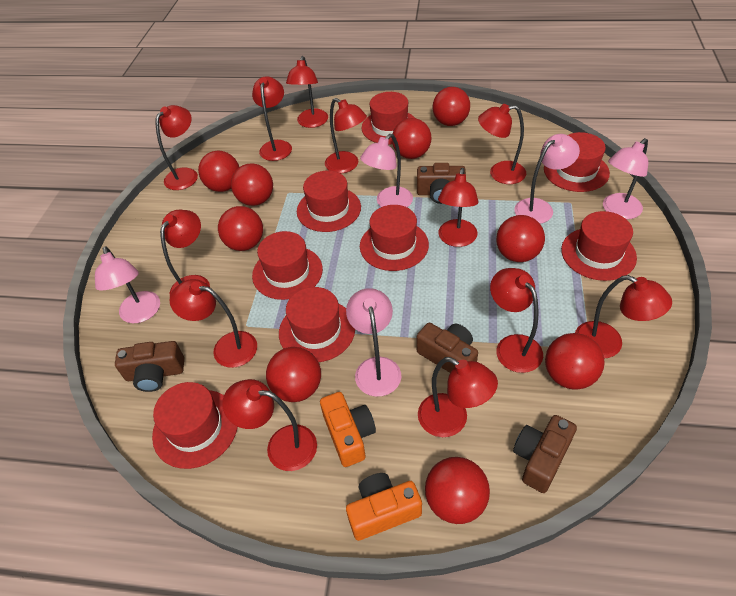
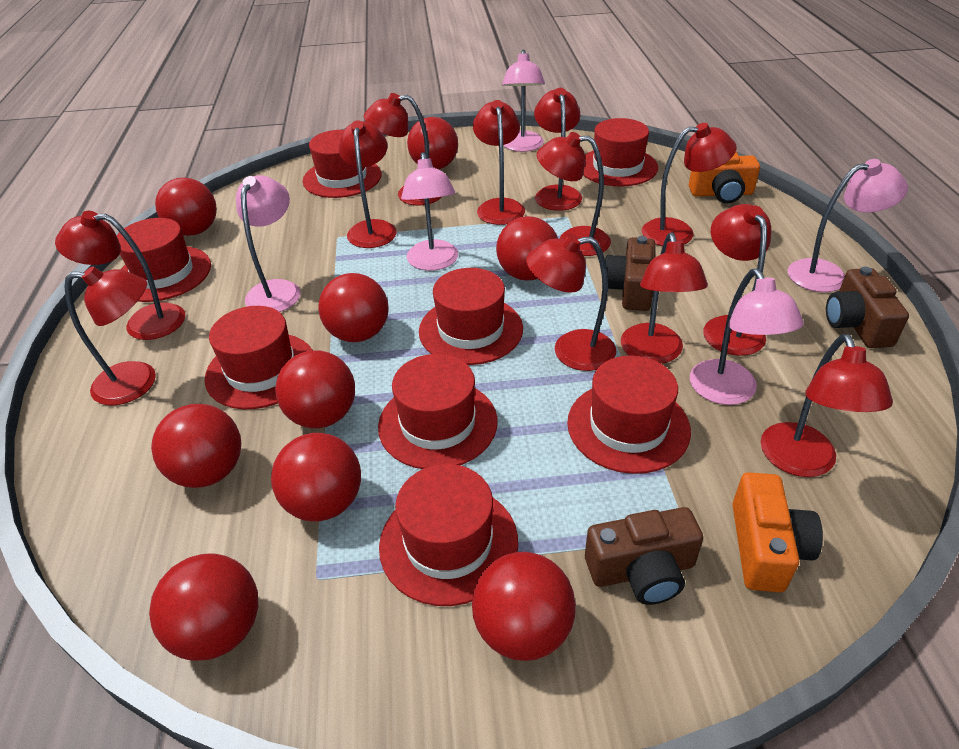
brown camera: 4 -> 3

